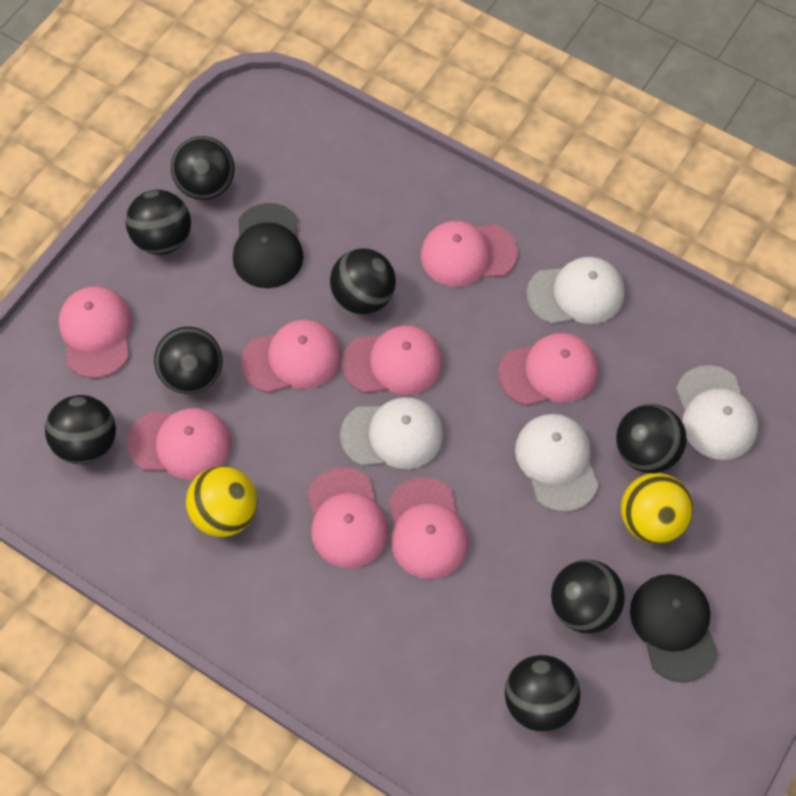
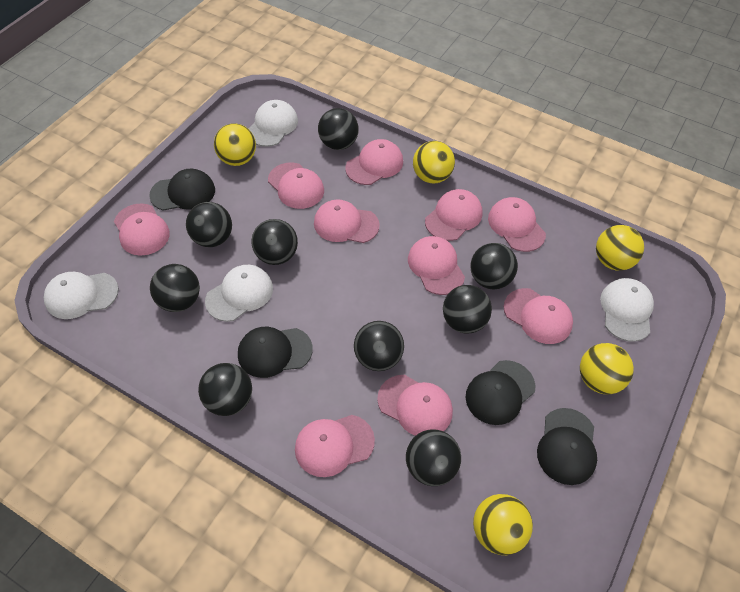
black ball: 8 -> 9
black cap: 2 -> 4
pink cap: 8 -> 10
yellow ball: 2 -> 5

